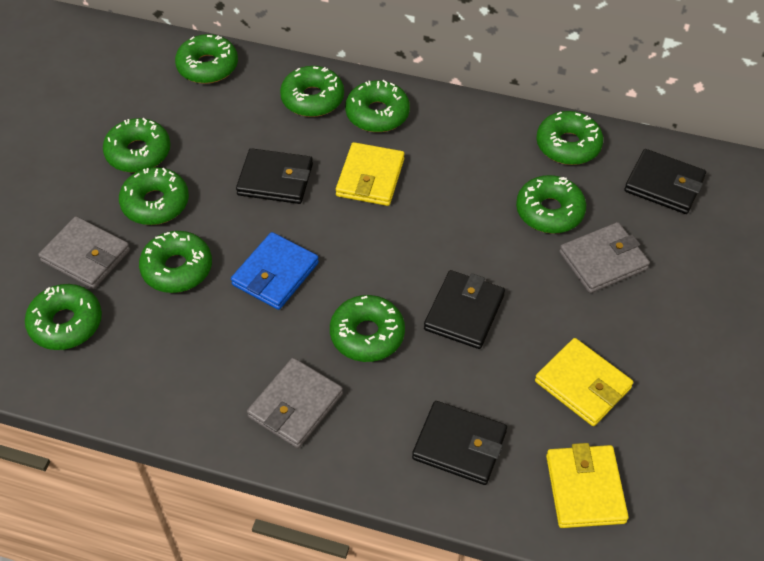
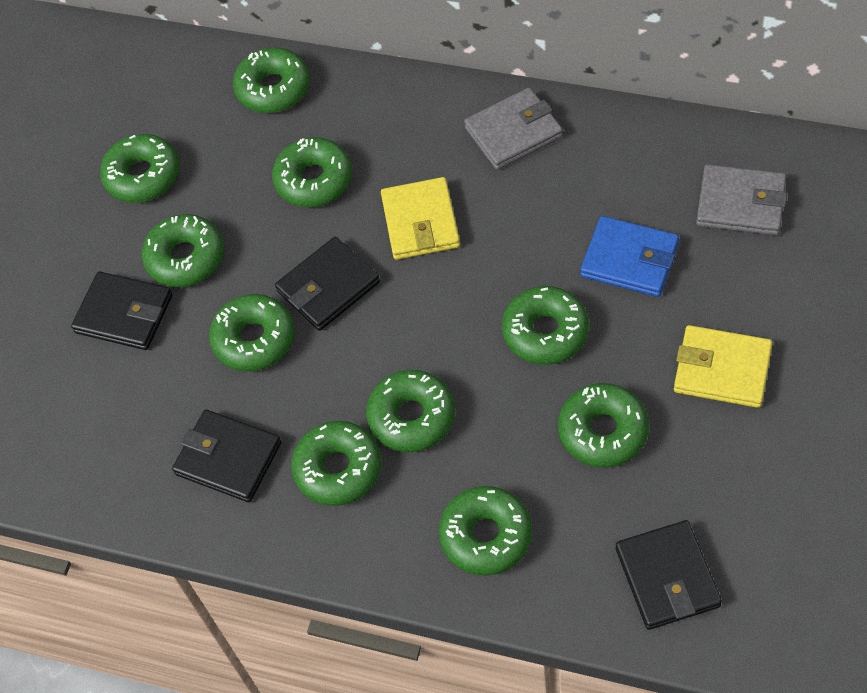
grey wallet: 3 -> 2
yellow wallet: 3 -> 2

